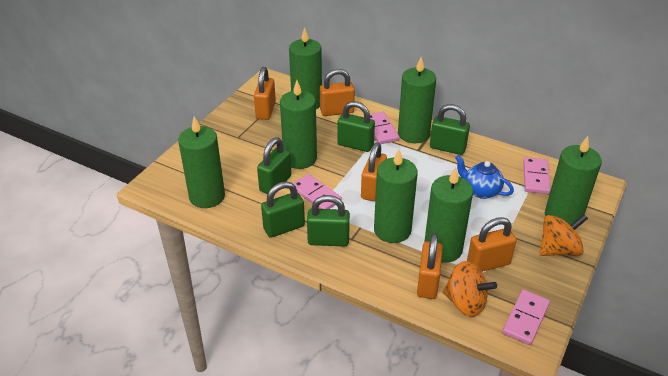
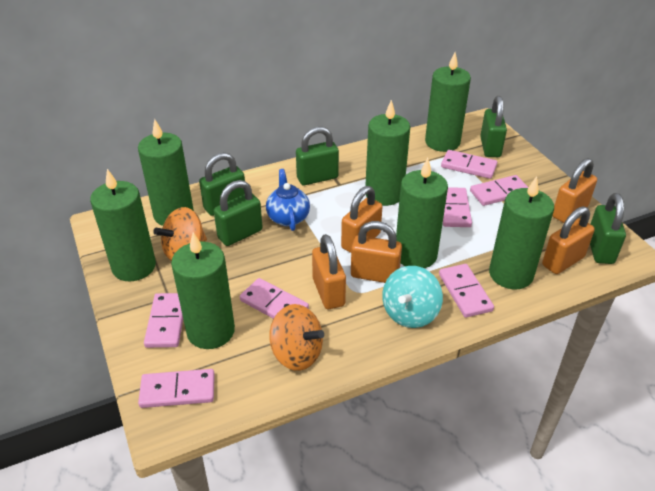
pink domino: 4 -> 7
turquoise spinning top: 0 -> 1

